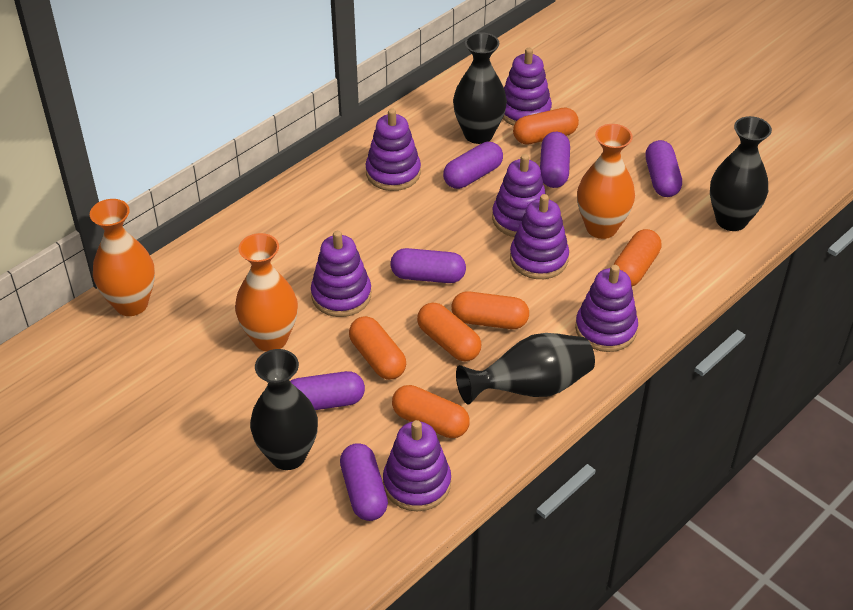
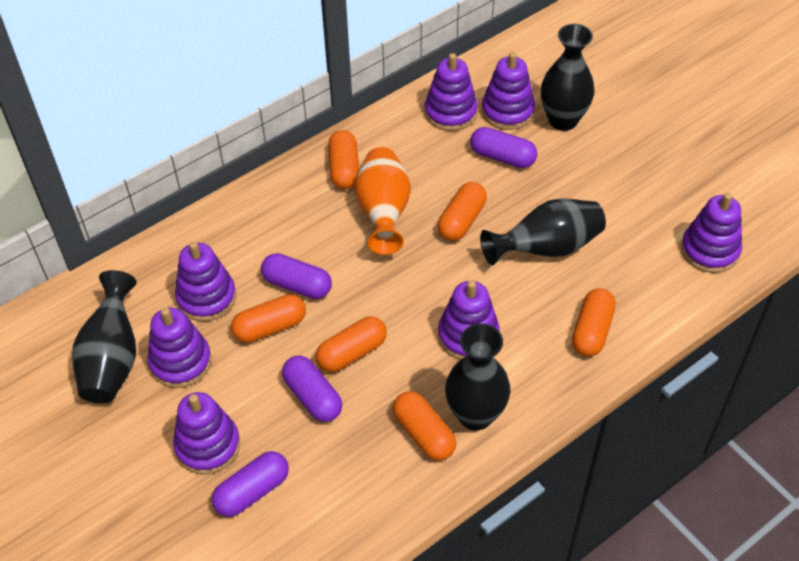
orange vase: 3 -> 1
purple capsule: 6 -> 4

